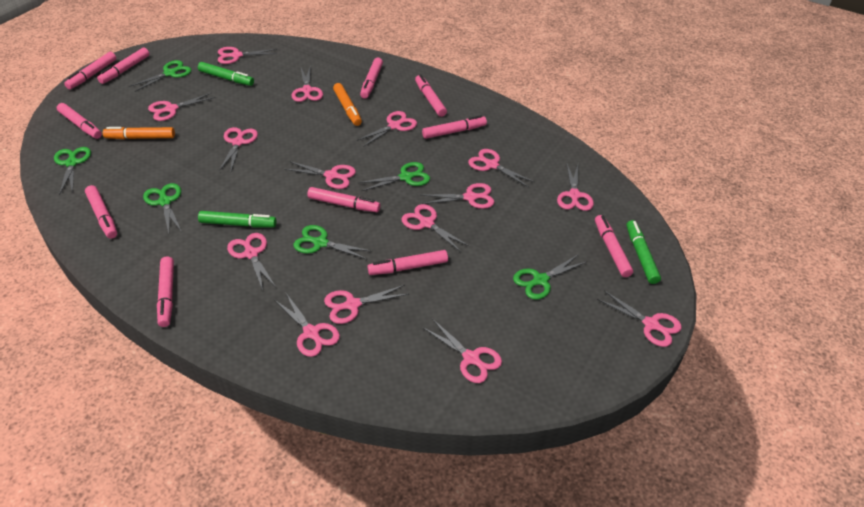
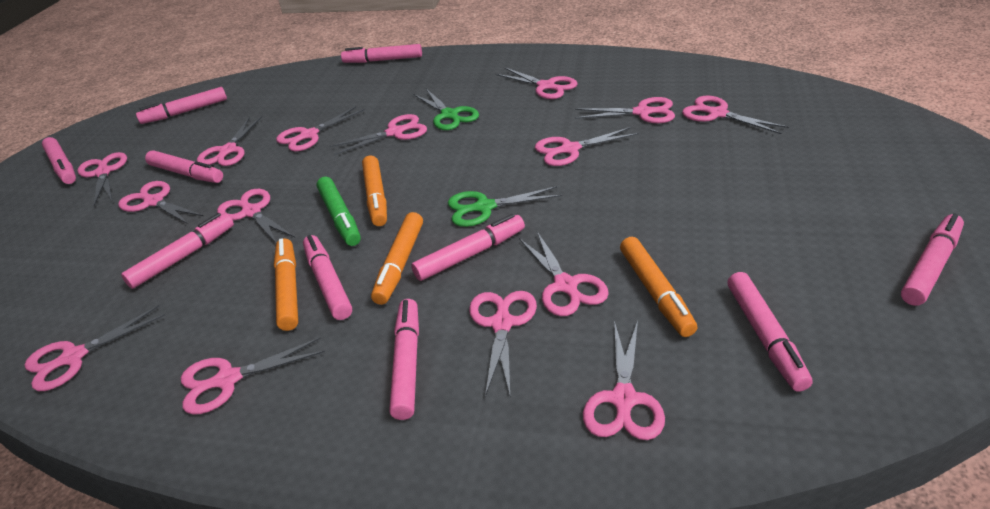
green marker: 3 -> 1
green scissors: 6 -> 2
orange marker: 2 -> 4
pink marker: 11 -> 10

